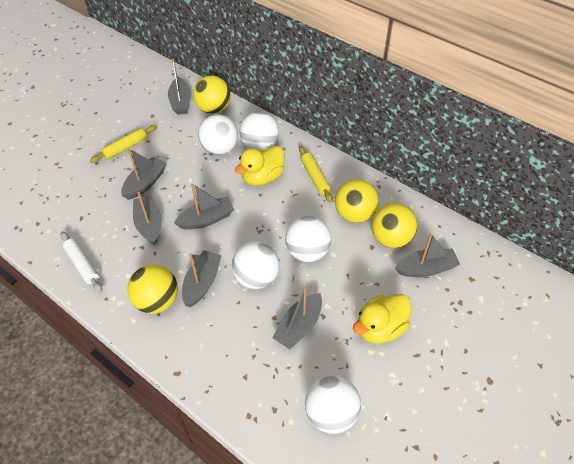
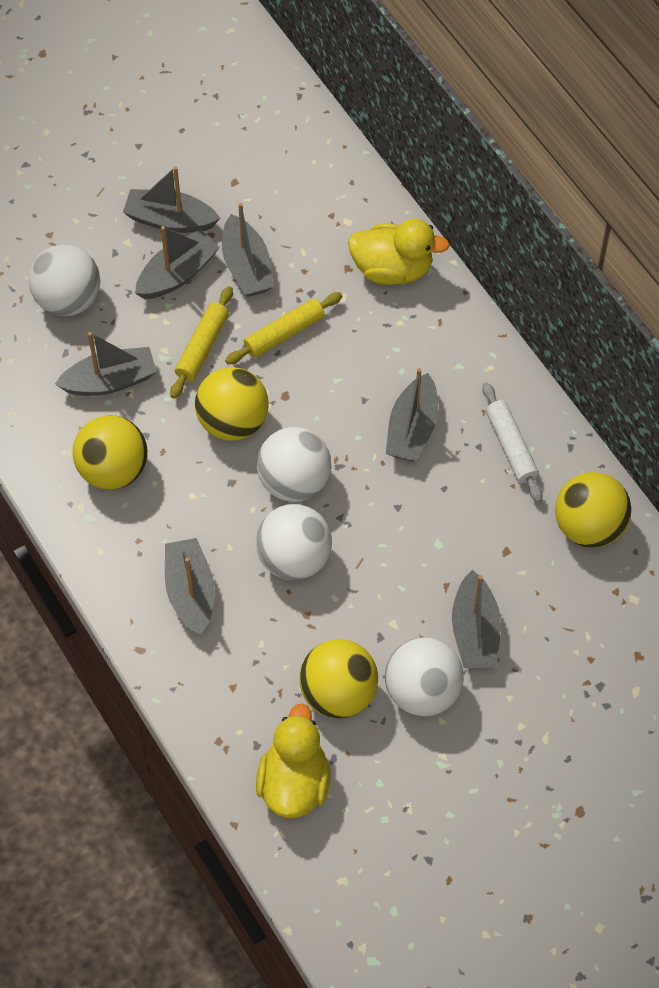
white ball: 5 -> 4

